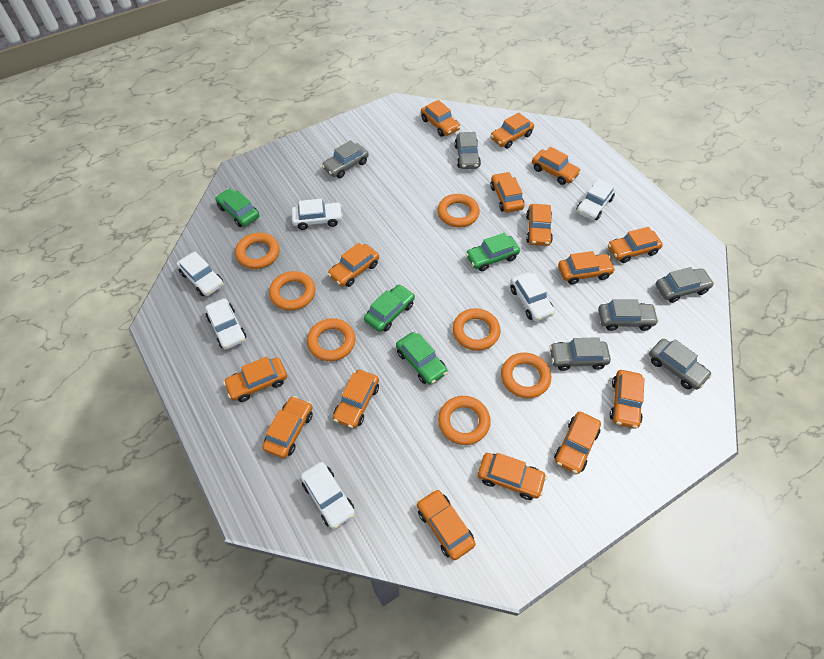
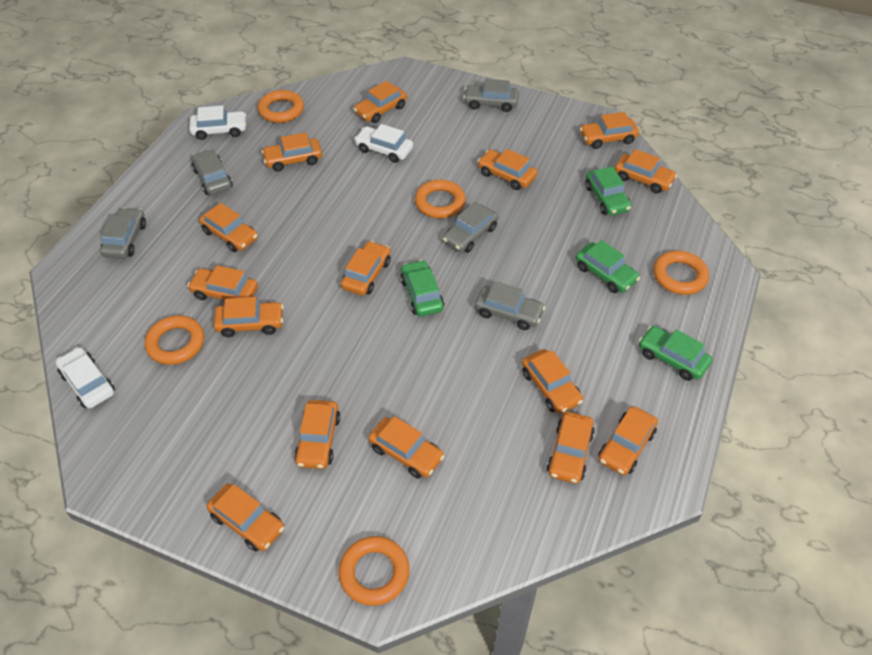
grey car: 6 -> 5
orange ring: 7 -> 5
white car: 6 -> 3

